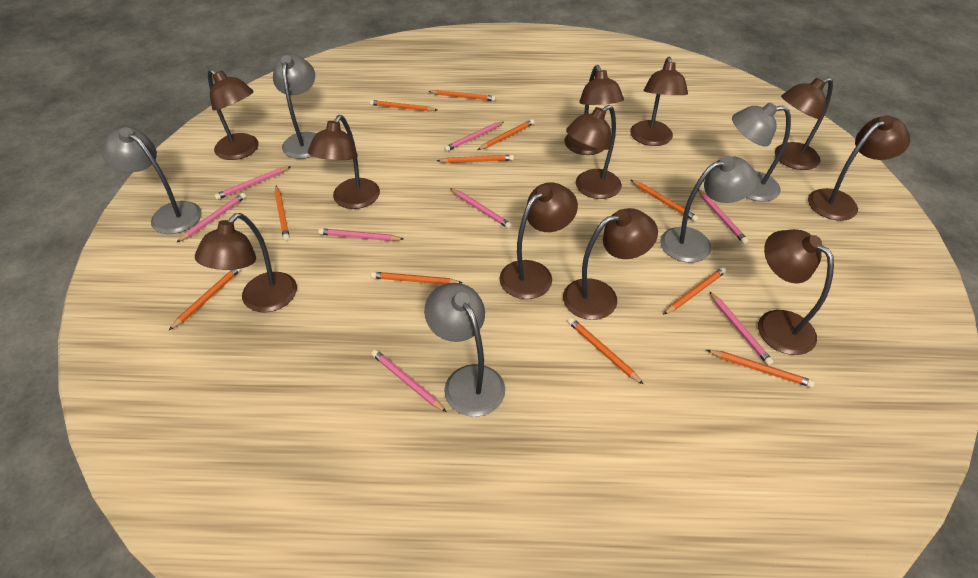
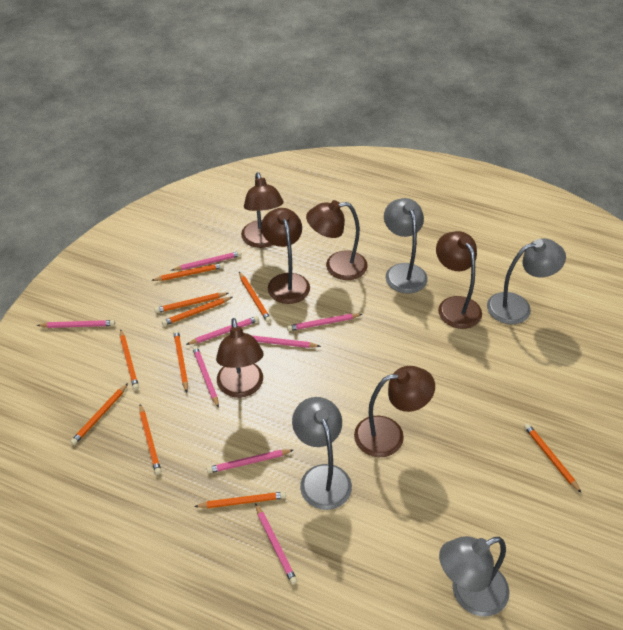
brown lamp: 11 -> 6
grey lamp: 5 -> 4
orange pencil: 11 -> 10

